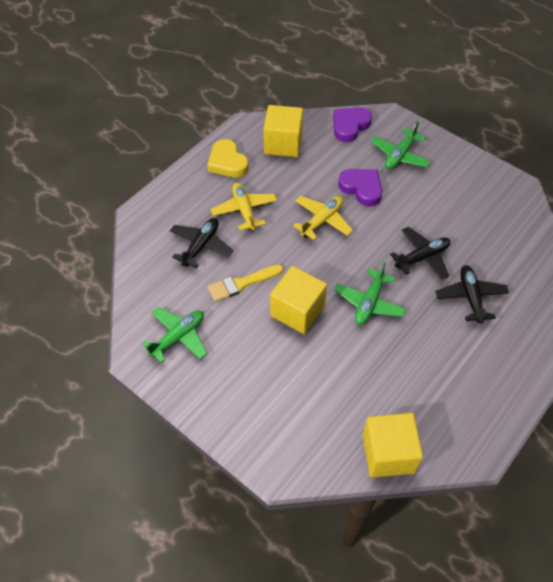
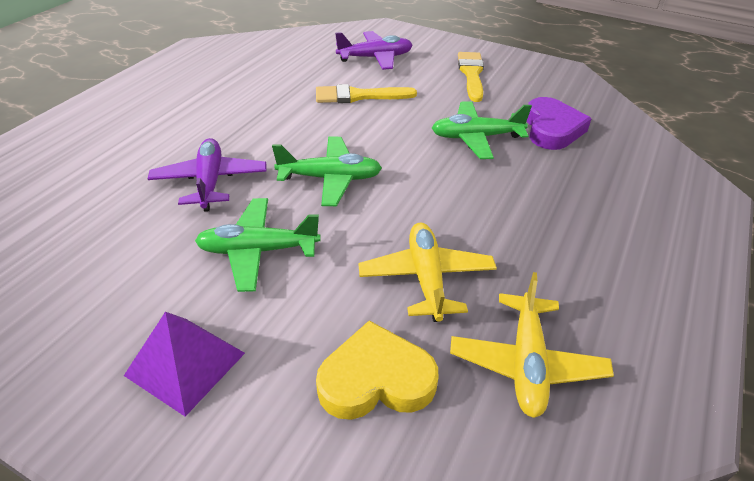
black plane: 3 -> 0
purple heart: 2 -> 1
purple plane: 0 -> 2
purple pyramid: 0 -> 1
yellow brush: 1 -> 2
yellow cube: 3 -> 0

